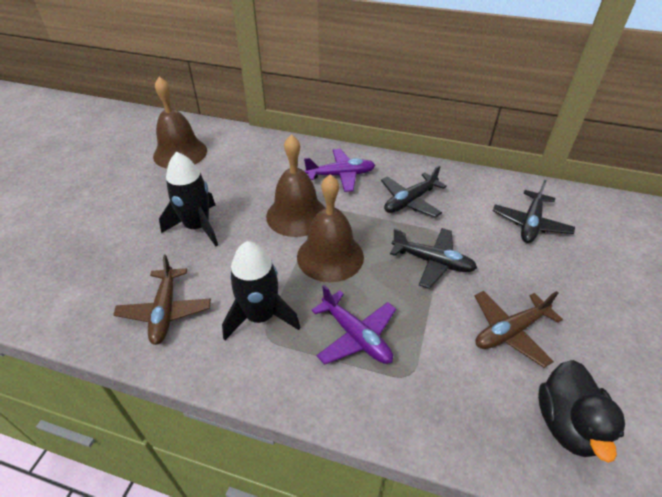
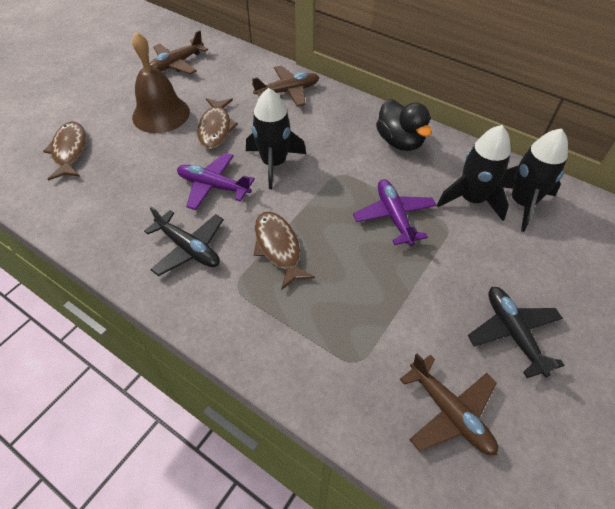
black plane: 3 -> 2
black rocket: 2 -> 3
brown bell: 3 -> 1
brown fish: 0 -> 3
brown plane: 2 -> 3

